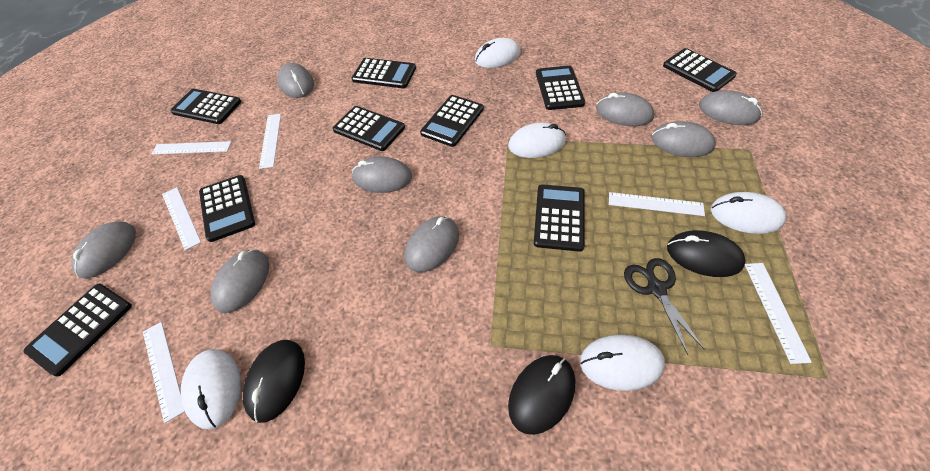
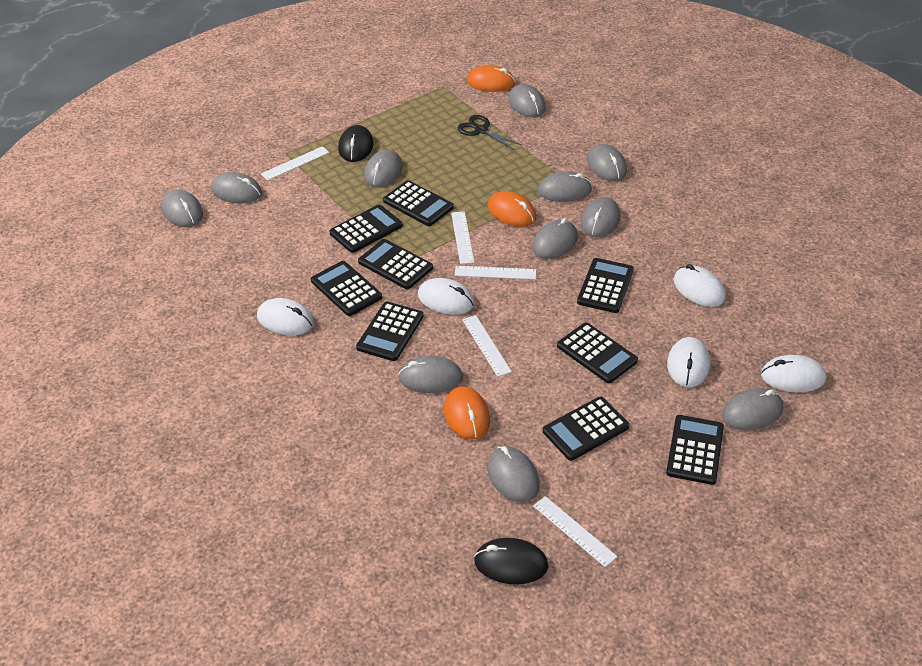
black mouse: 3 -> 2
grey mouse: 8 -> 11
orange mouse: 0 -> 3
white ruler: 6 -> 5

